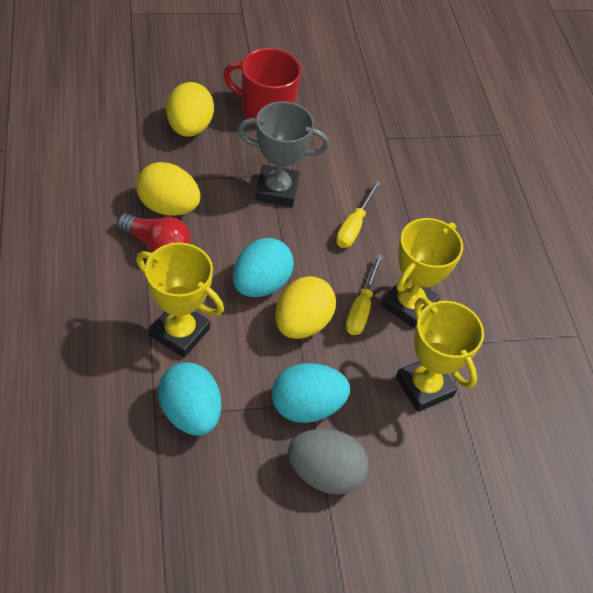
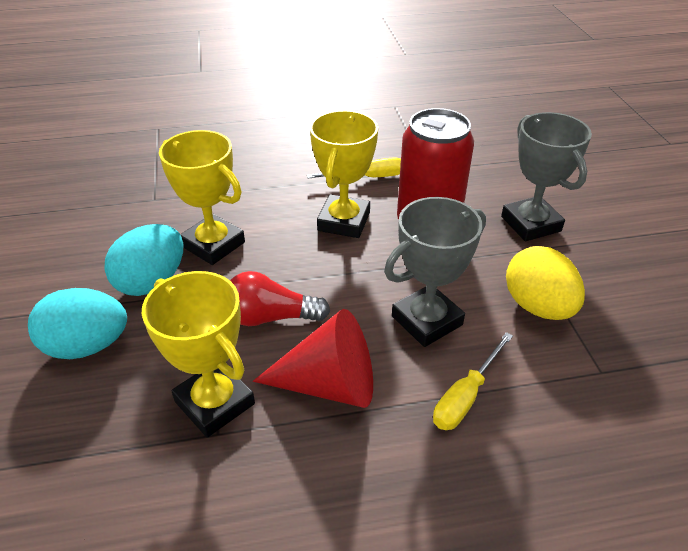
grey egg: 1 -> 0
grey trophy: 1 -> 2
red can: 0 -> 1
red cone: 0 -> 1
red mug: 1 -> 0
turquoise egg: 3 -> 2
yellow egg: 3 -> 1

